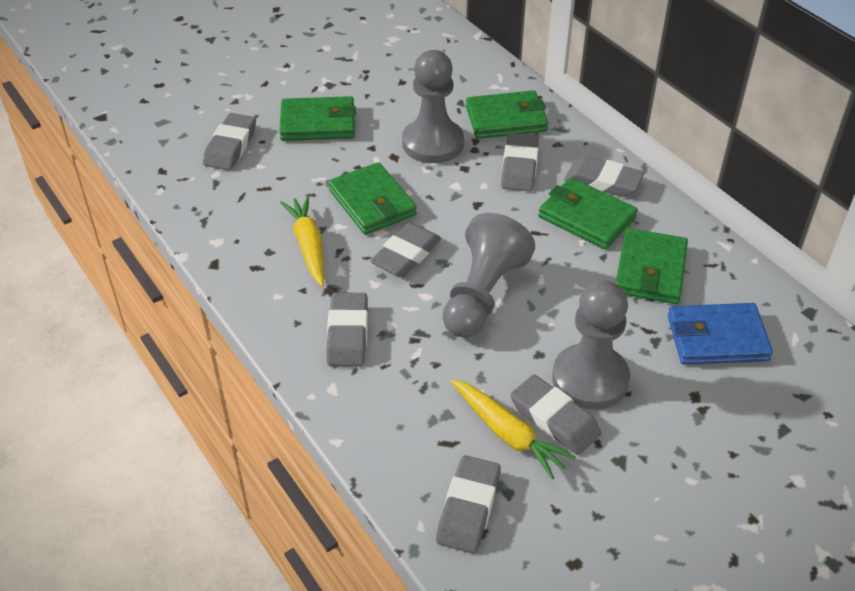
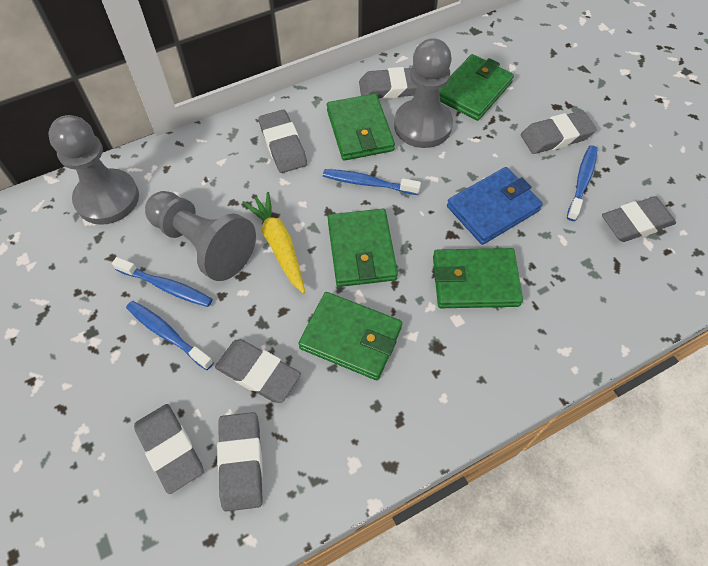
blue toothbrush: 0 -> 4
yellow carrot: 2 -> 1

